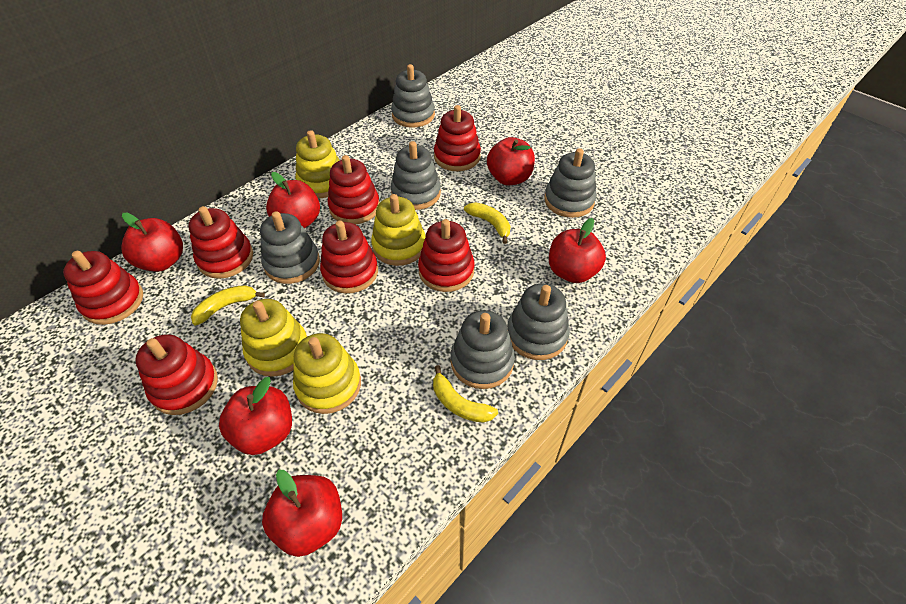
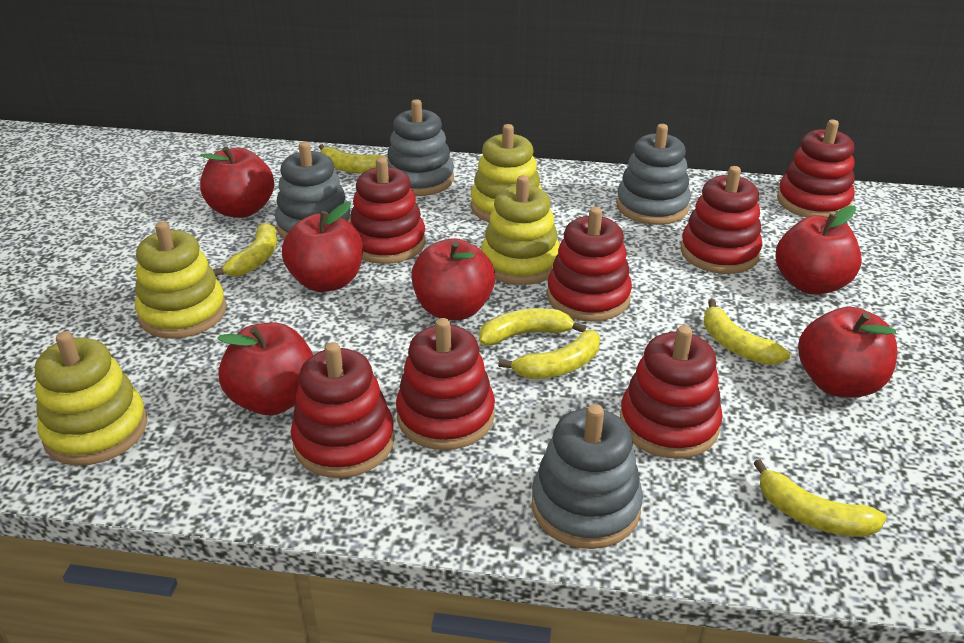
grey stacking toy: 6 -> 4
yellow banana: 3 -> 6

